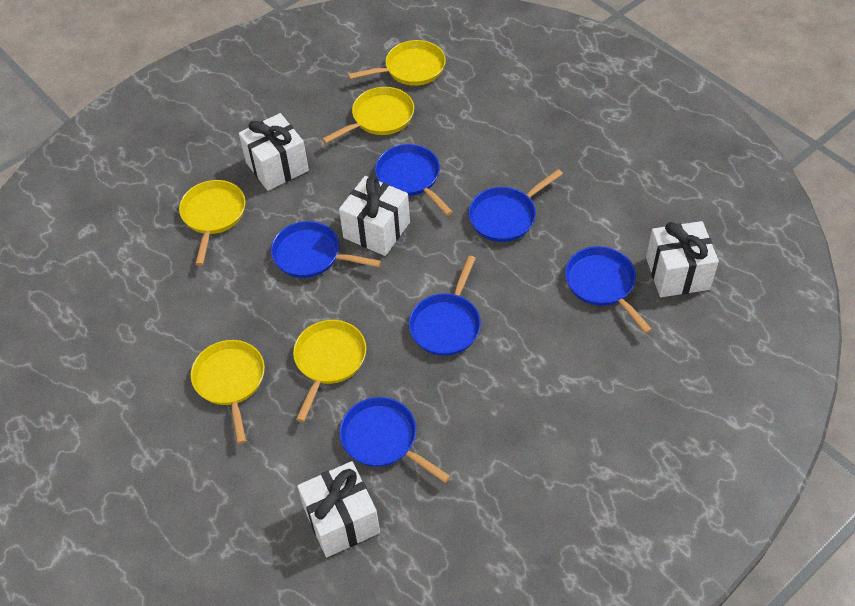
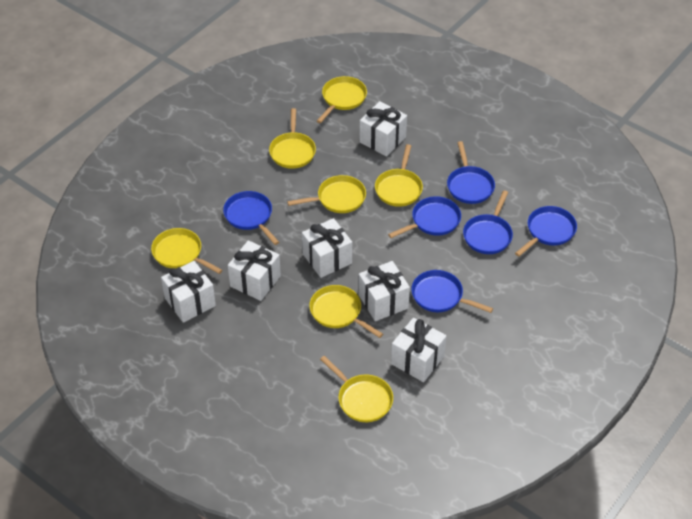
white gift: 4 -> 6
yellow pan: 5 -> 7

